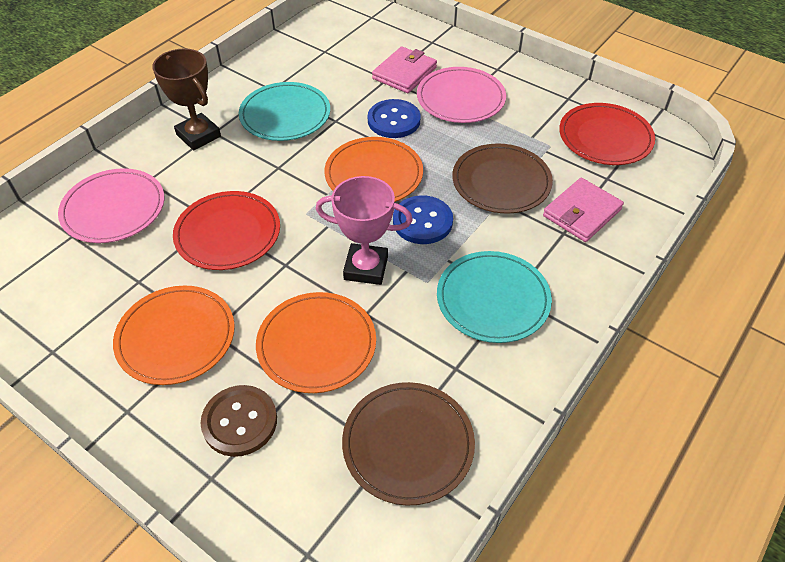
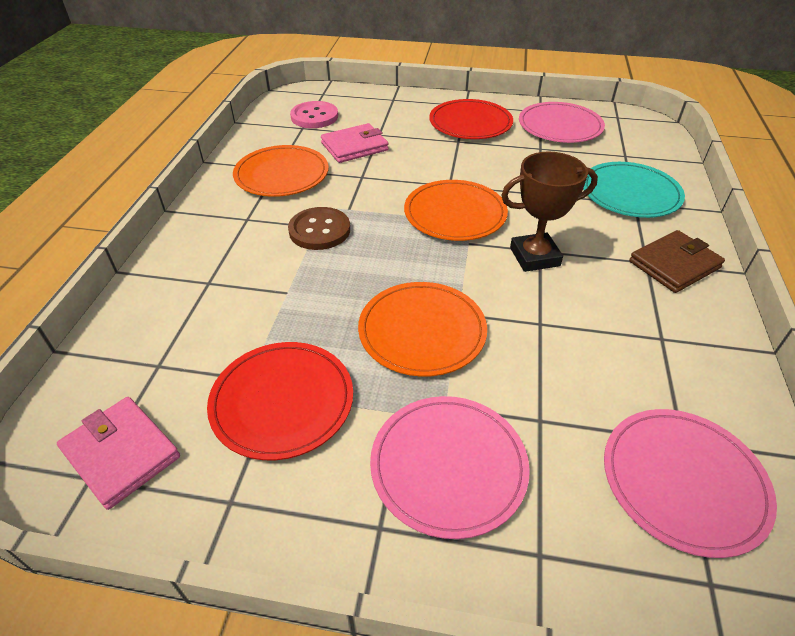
blue button: 2 -> 0
brown plate: 2 -> 0
brown wallet: 0 -> 1
pink button: 0 -> 1
pink plate: 2 -> 3
pink trophy: 1 -> 0
turquoise plate: 2 -> 1

